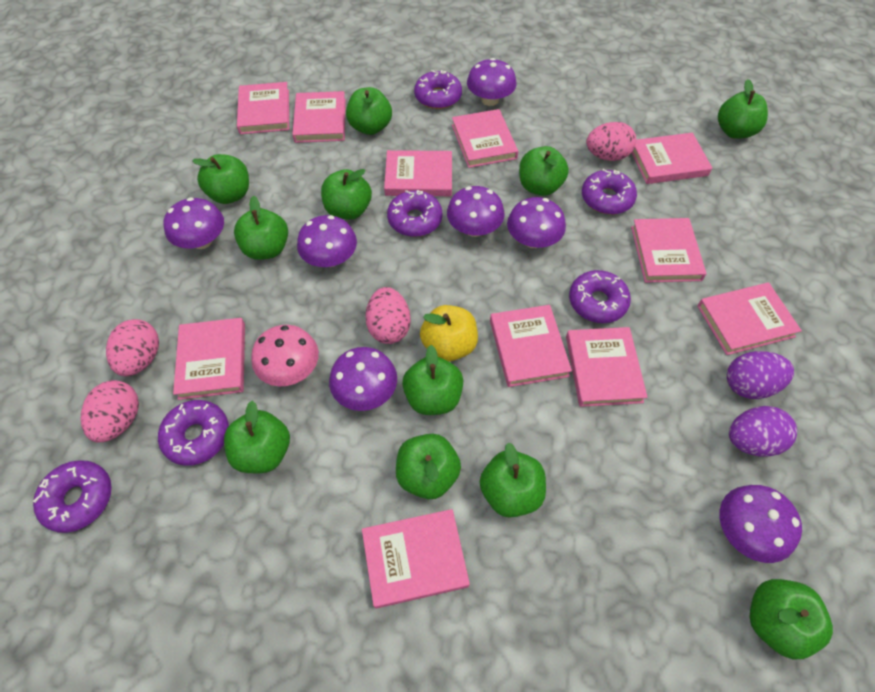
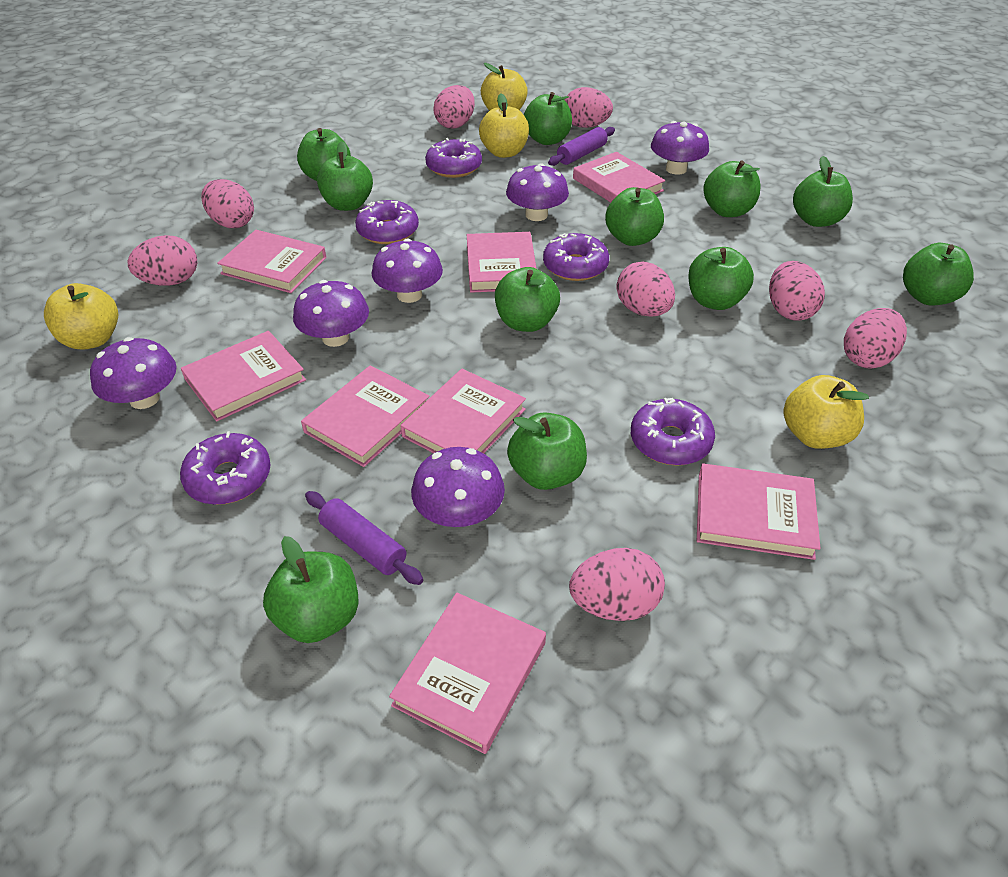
pink book: 11 -> 8
pink egg: 4 -> 8
pink mushroom: 1 -> 0
purple donut: 6 -> 5
purple egg: 2 -> 0
purple mushroom: 7 -> 6
purple rolling pin: 0 -> 2
yellow apple: 1 -> 4

